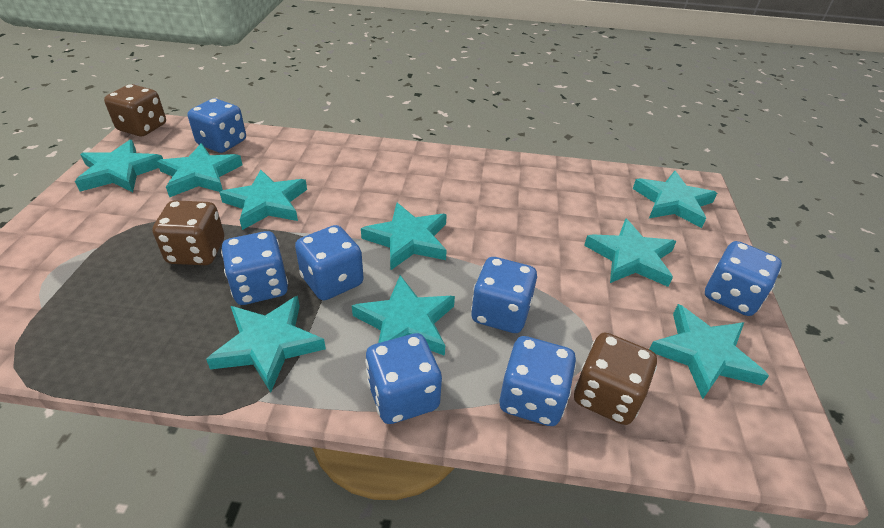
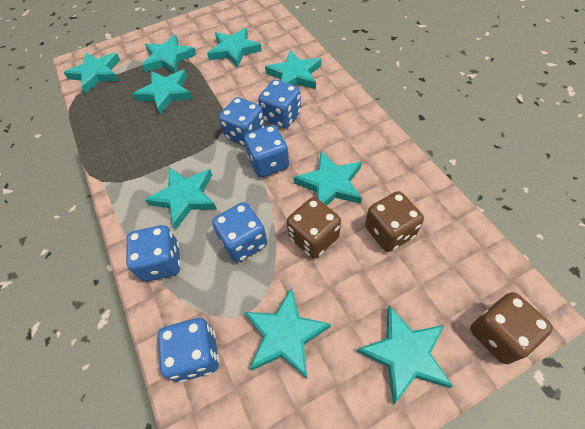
blue dice: 7 -> 6

